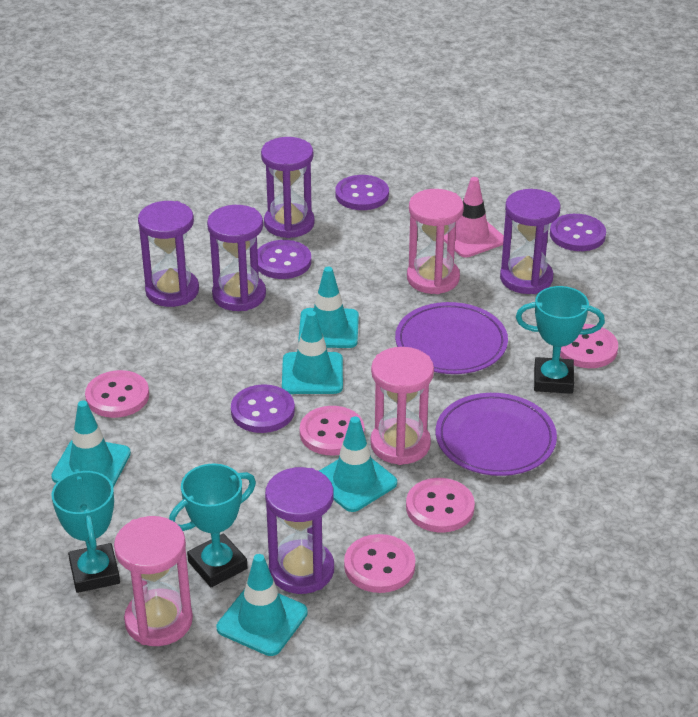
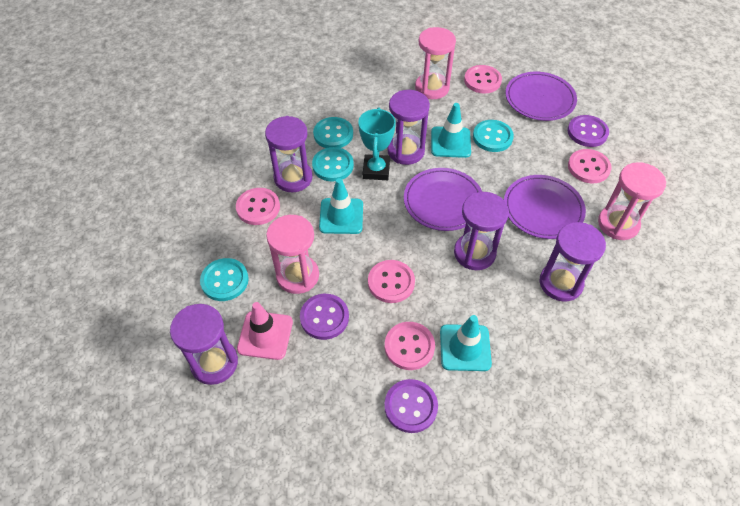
purple button: 4 -> 3
purple plate: 2 -> 3
turquoise button: 0 -> 4
turquoise traffic cone: 5 -> 3
turquoise trophy: 3 -> 1

